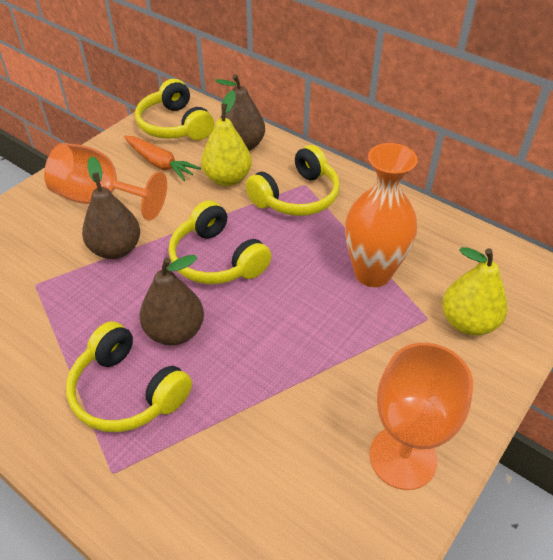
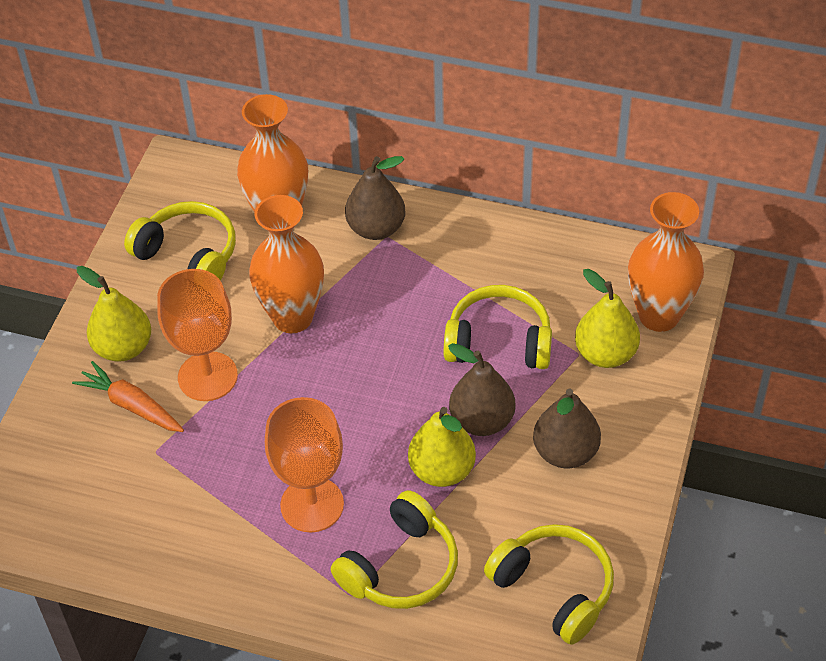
orange vase: 1 -> 3
yellow pear: 2 -> 3

